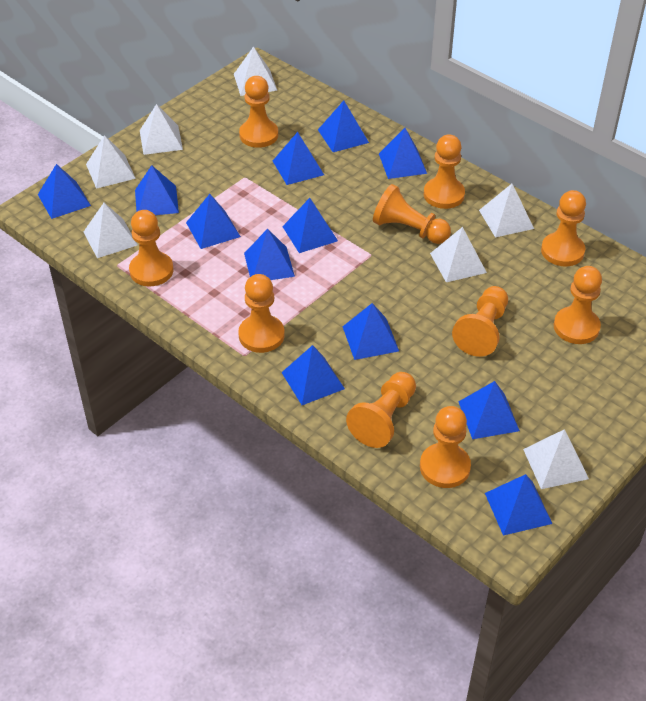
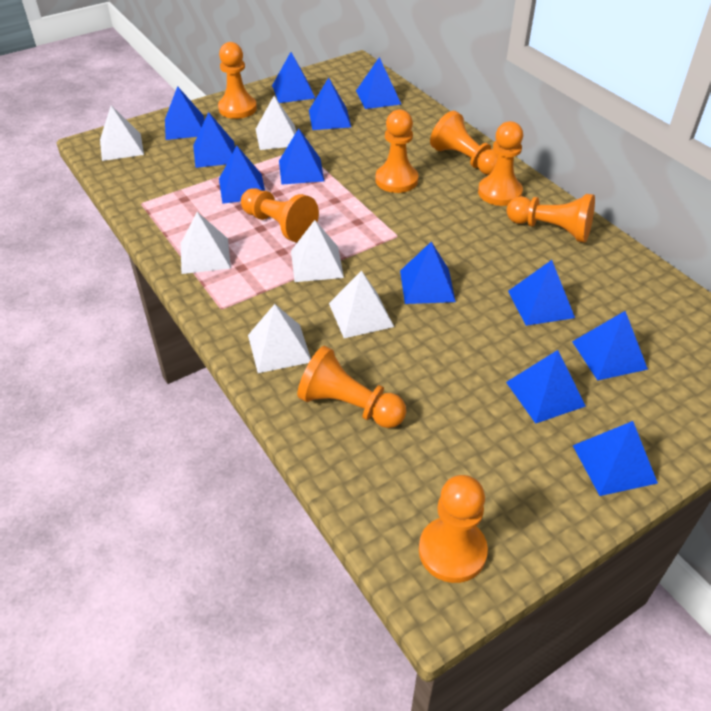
orange pawn: 10 -> 8
white pyramid: 7 -> 6

